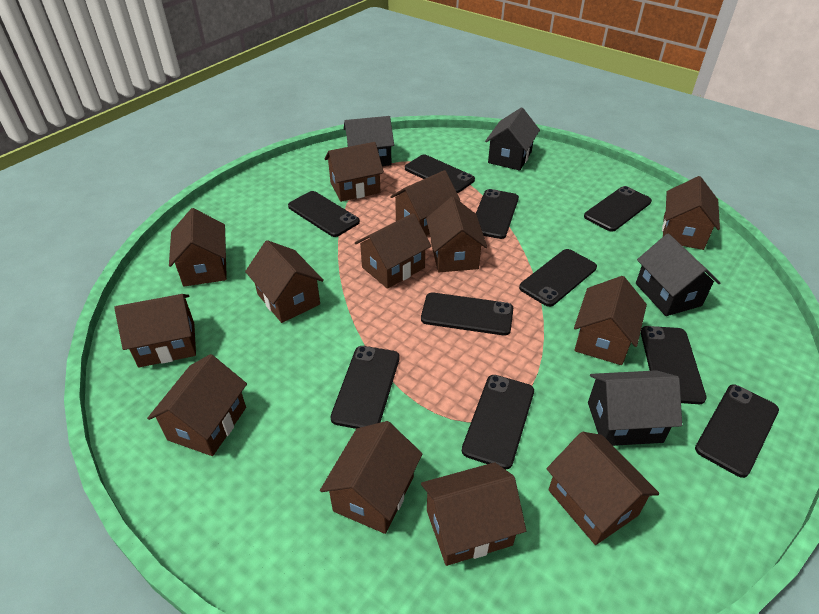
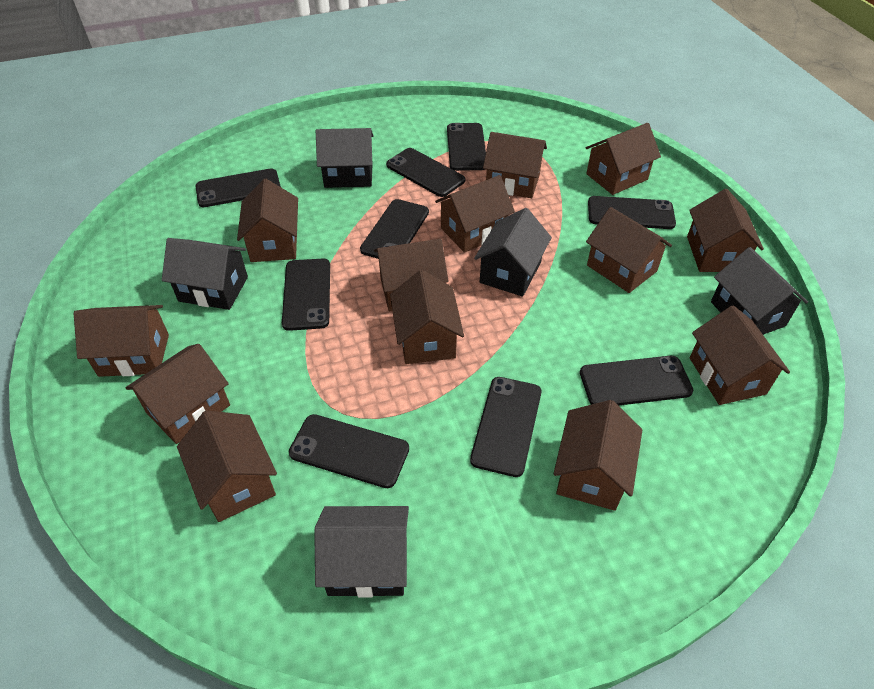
black house: 4 -> 5
black phone: 10 -> 9

